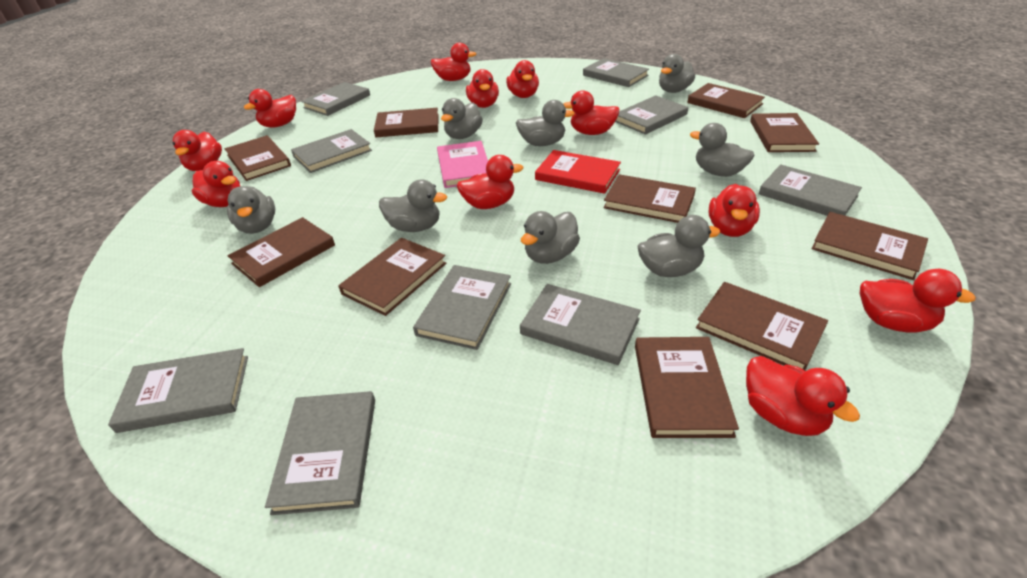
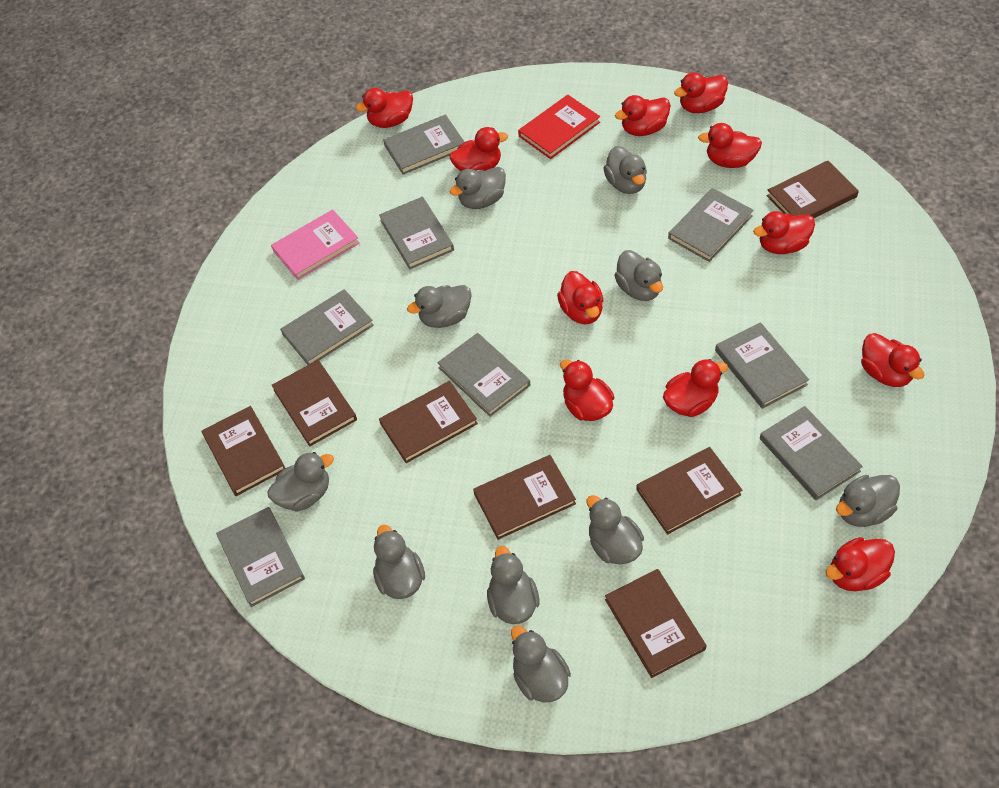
brown book: 10 -> 7
grey book: 9 -> 8
grey duck: 8 -> 10

